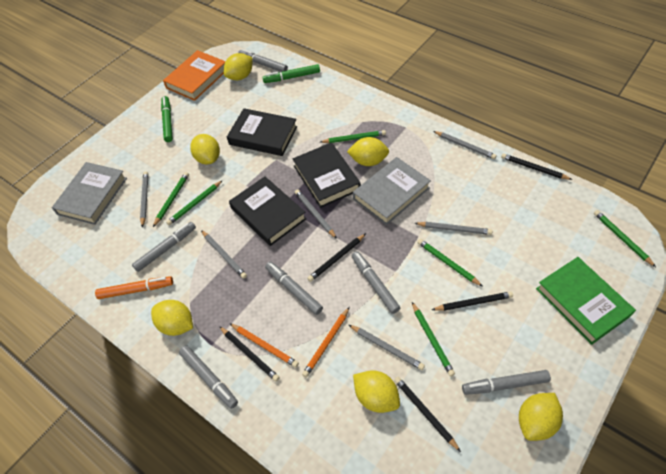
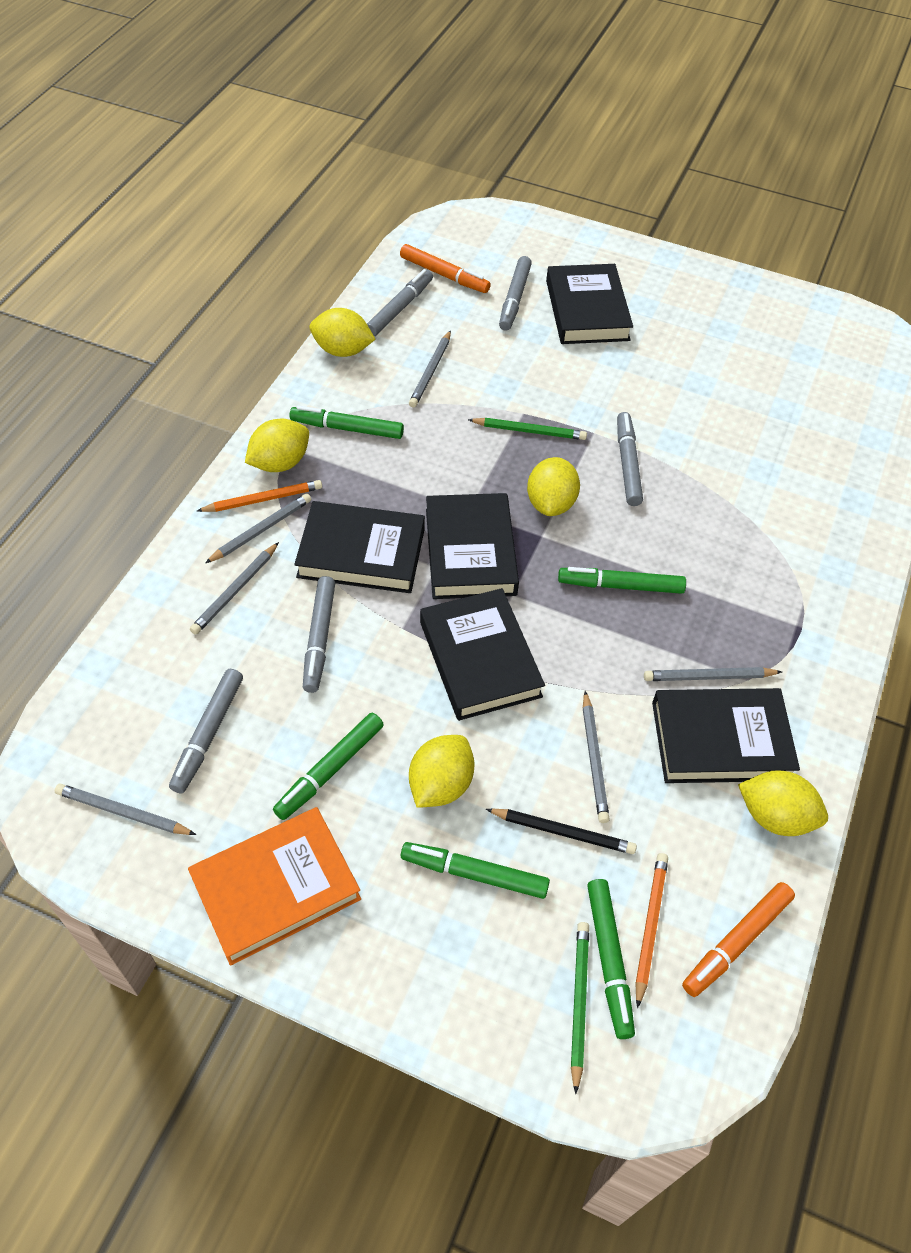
black book: 3 -> 5
black pencil: 5 -> 1
green book: 1 -> 0
green marker: 2 -> 5
green pencil: 6 -> 2
grey book: 2 -> 0
grey marker: 6 -> 5
orange marker: 1 -> 2
yellow lemon: 6 -> 5

